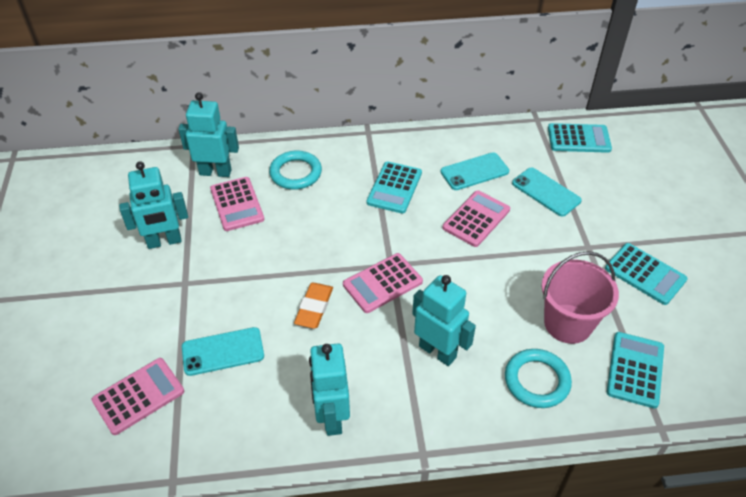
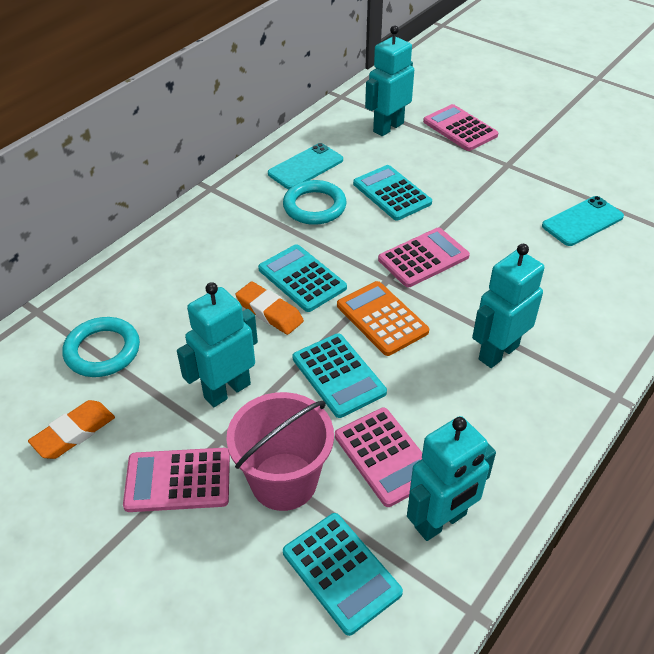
orange calculator: 0 -> 1
orange eraser: 1 -> 2
turquoise phone: 3 -> 2

